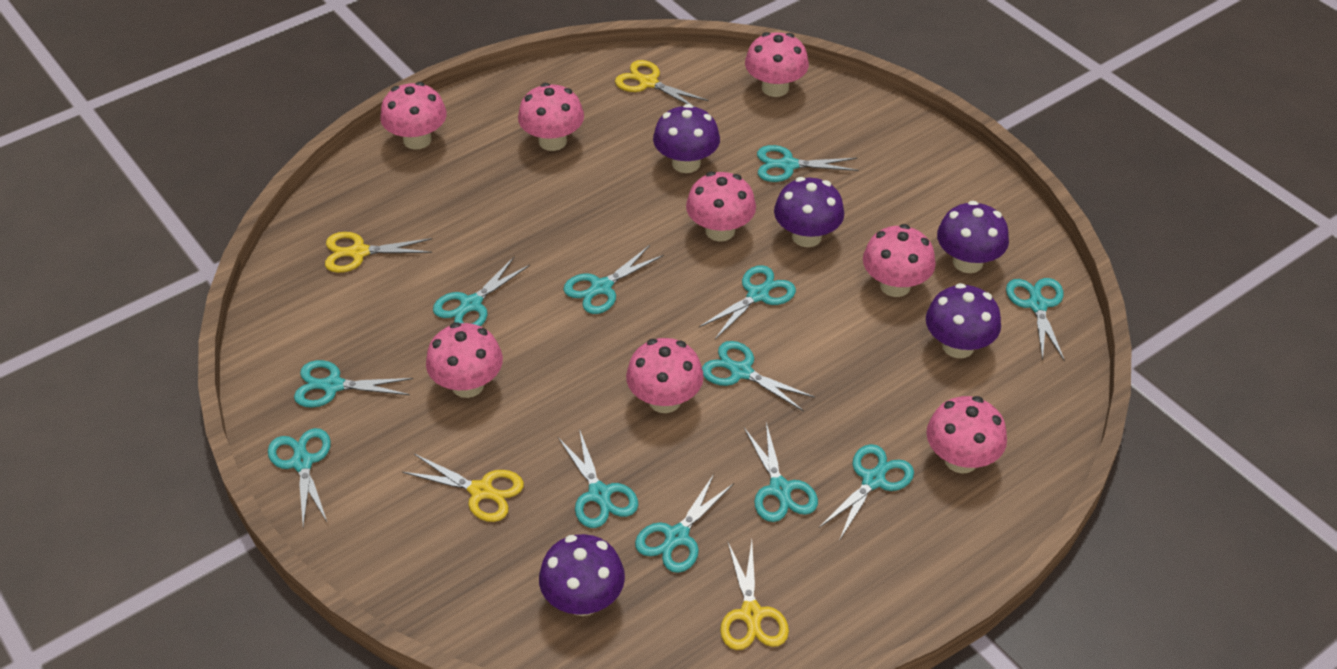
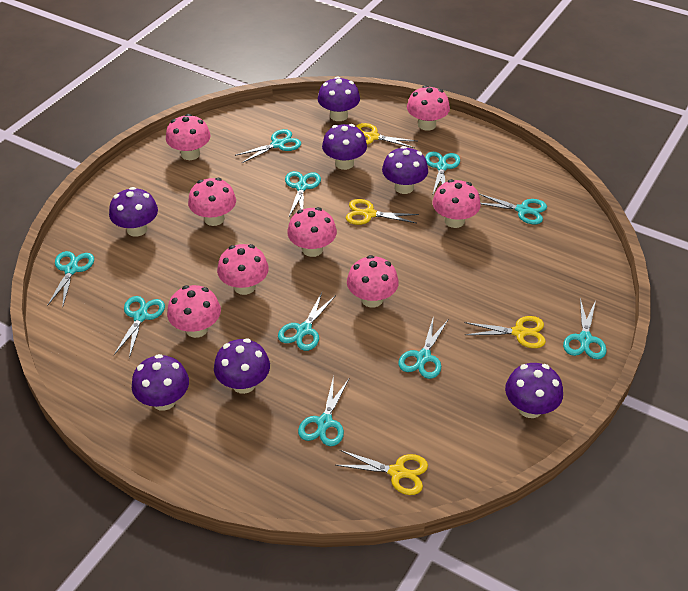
purple mushroom: 5 -> 7
turquoise scissors: 12 -> 10

